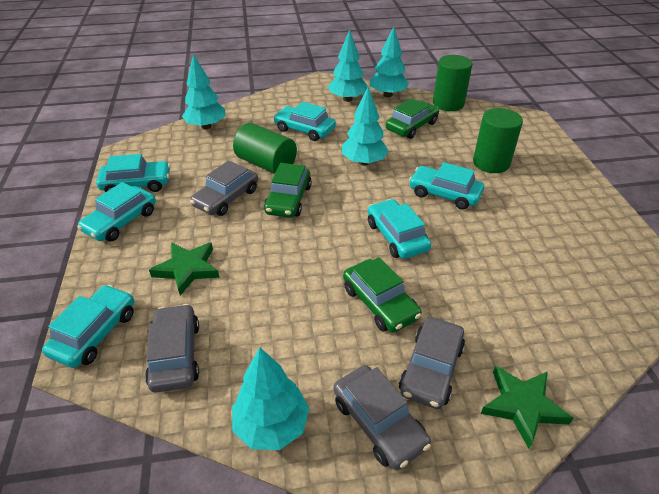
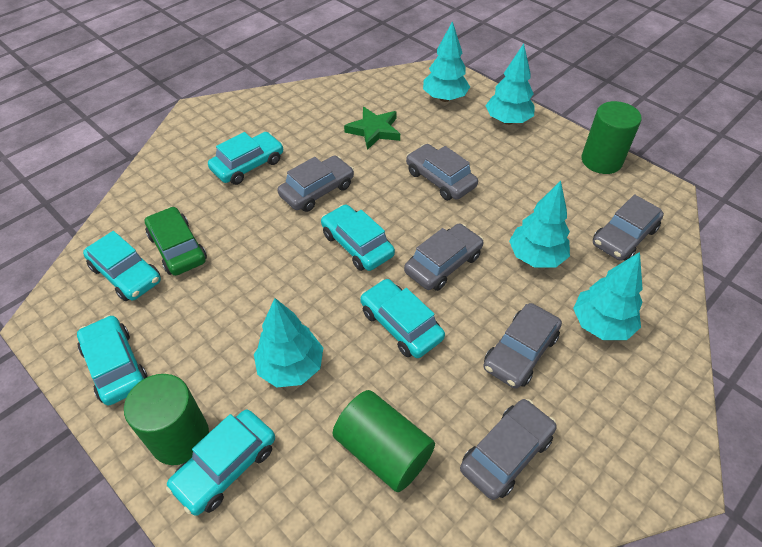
green car: 3 -> 1
green star: 2 -> 1
grey car: 4 -> 6

